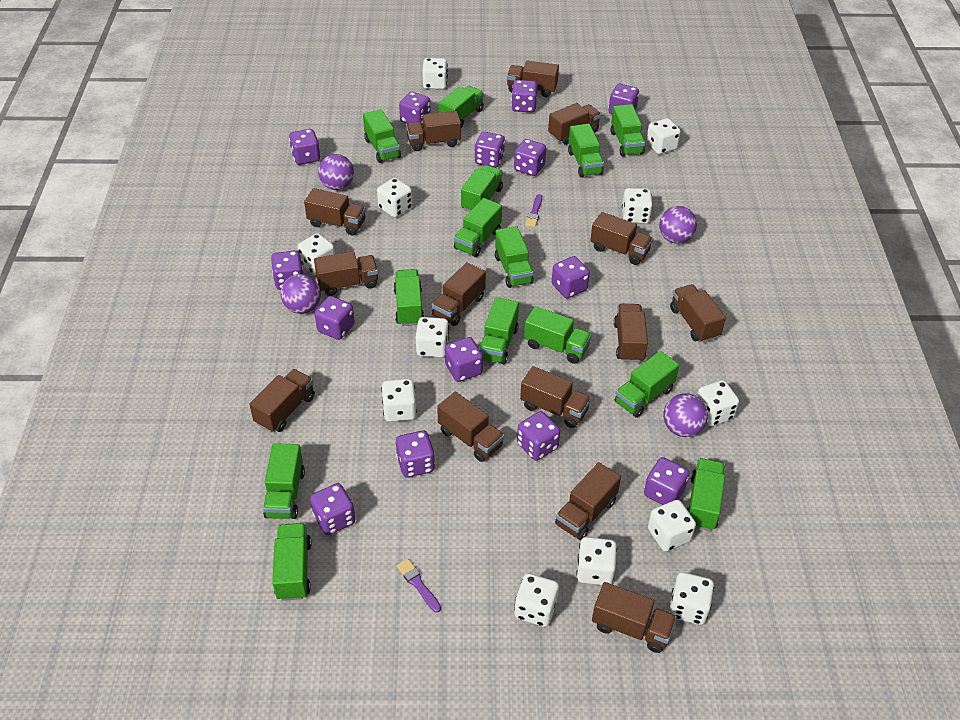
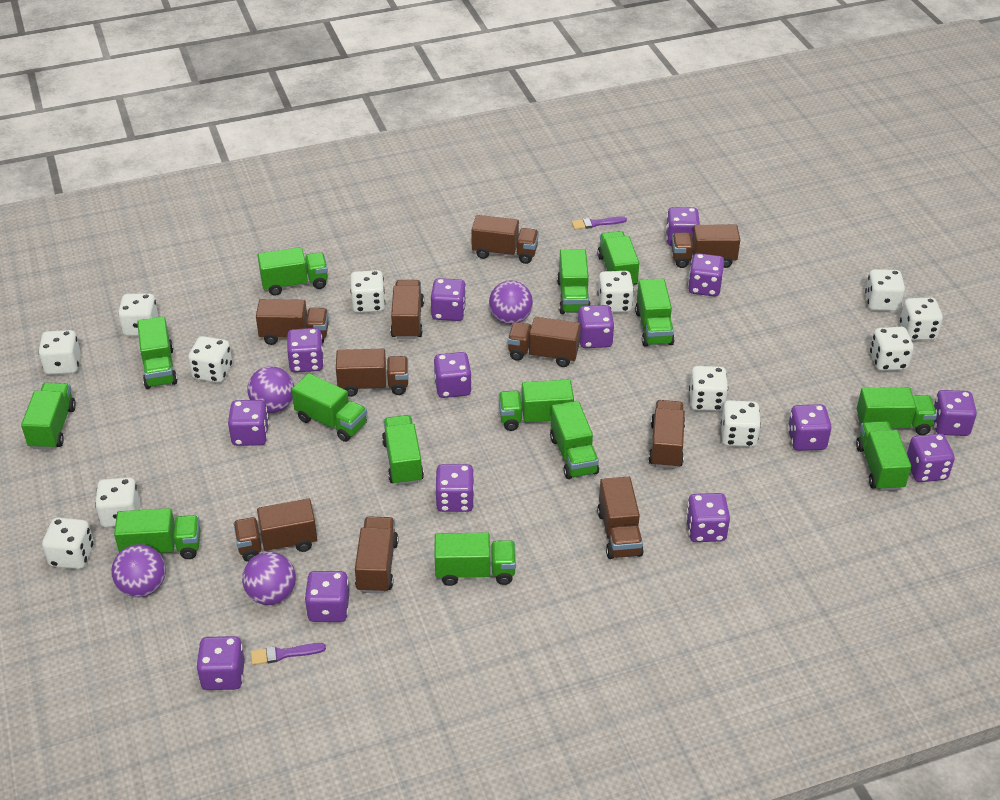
brown truck: 14 -> 10

